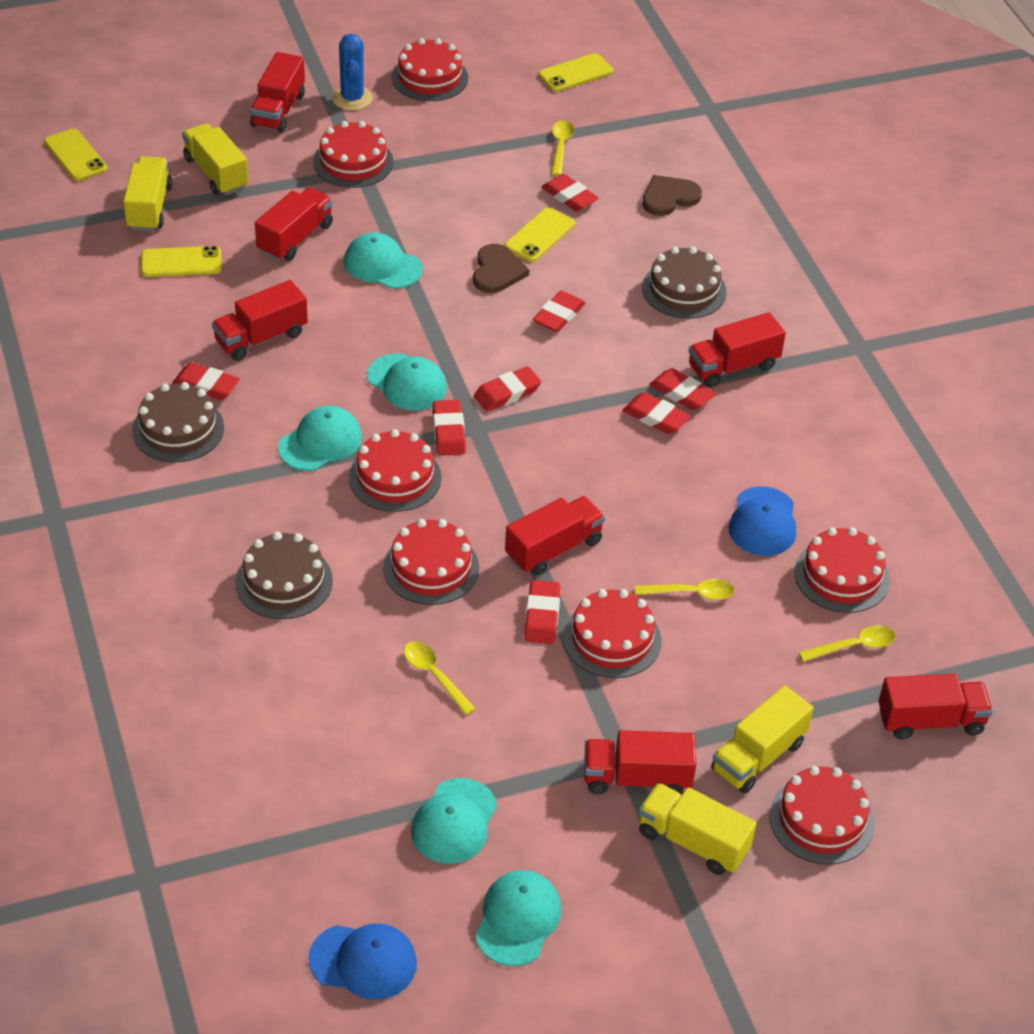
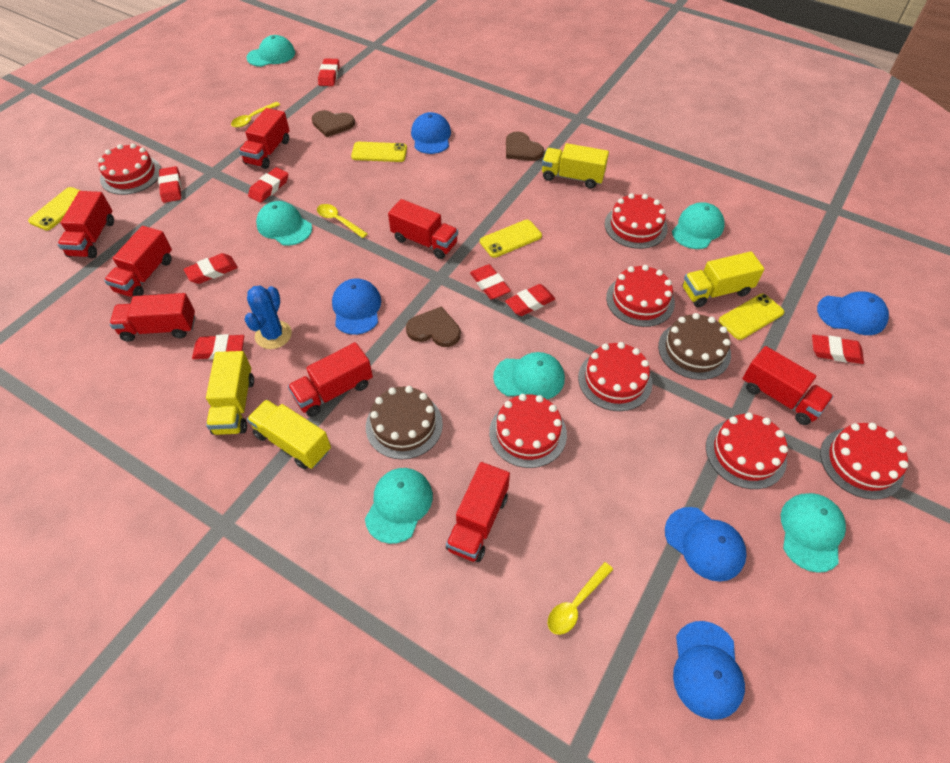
blue cap: 2 -> 5
brown cake: 3 -> 2
brown heart: 2 -> 3
red truck: 7 -> 8
turquoise cap: 5 -> 6
yellow spoon: 4 -> 3

